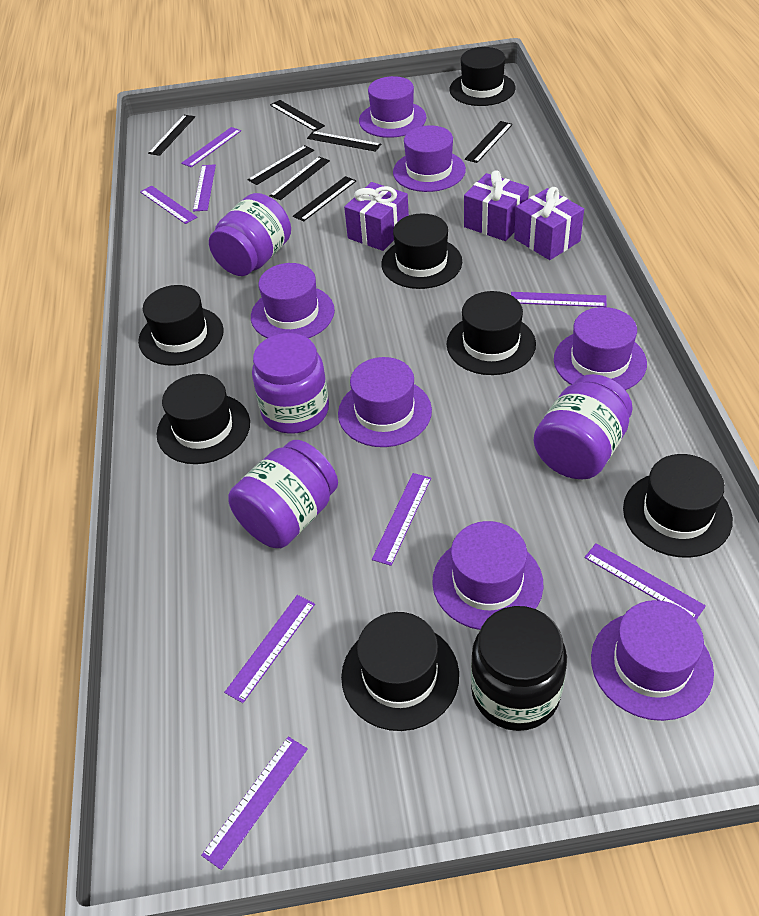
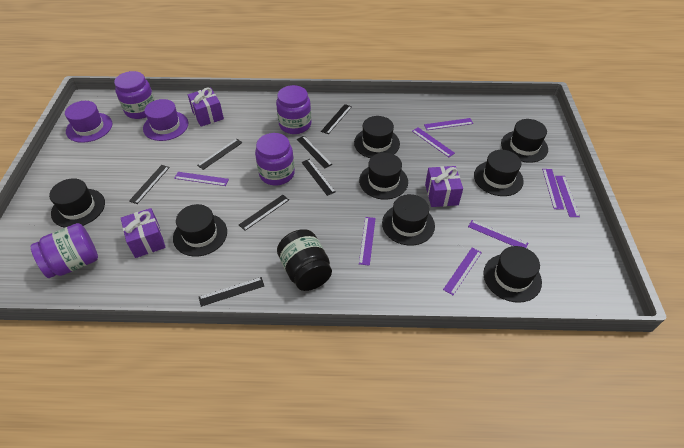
black hat: 7 -> 8
purple hat: 7 -> 2

